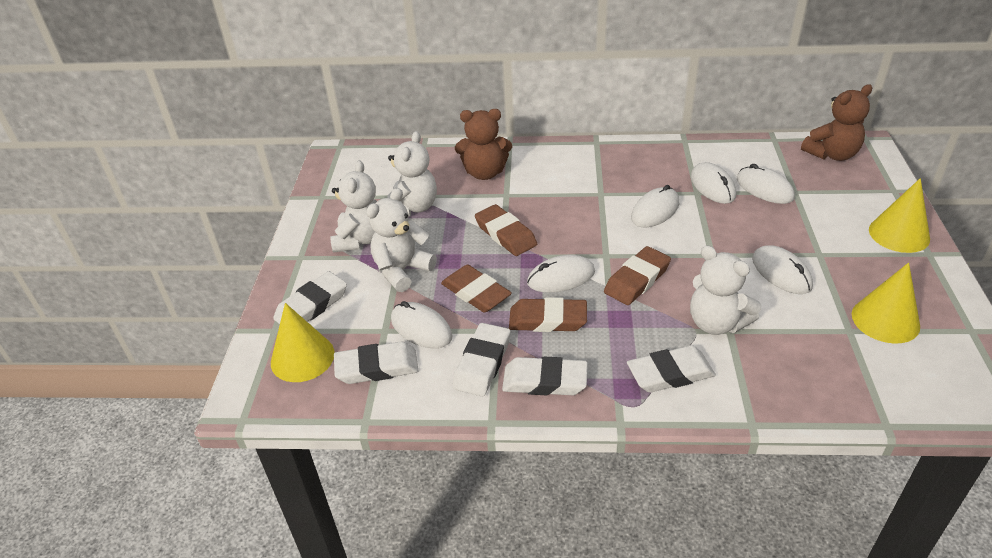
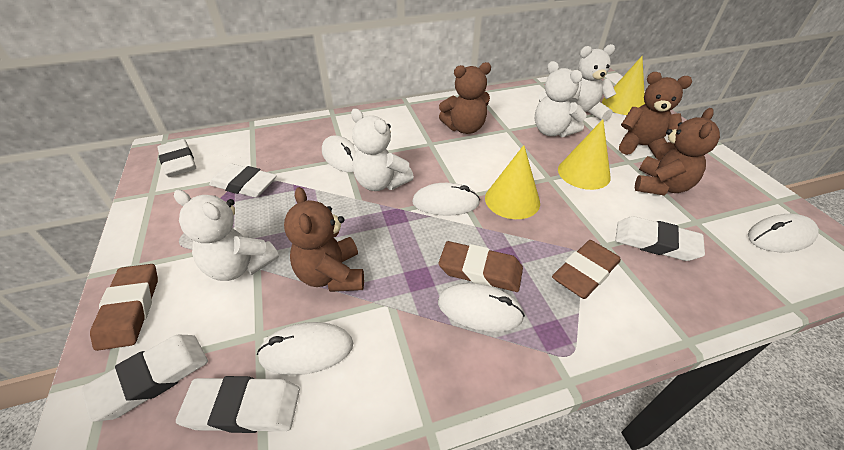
brown eraser: 4 -> 3
brown teddy bear: 2 -> 4
white mouse: 6 -> 5

